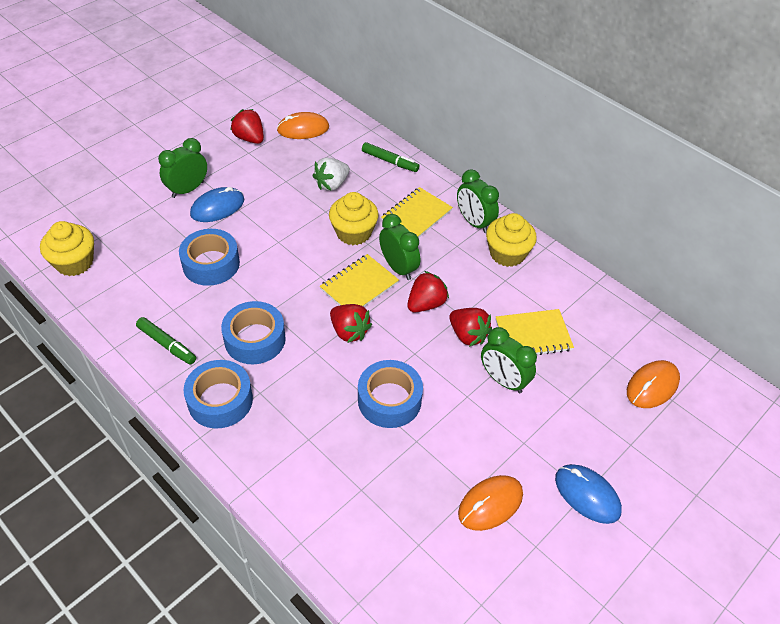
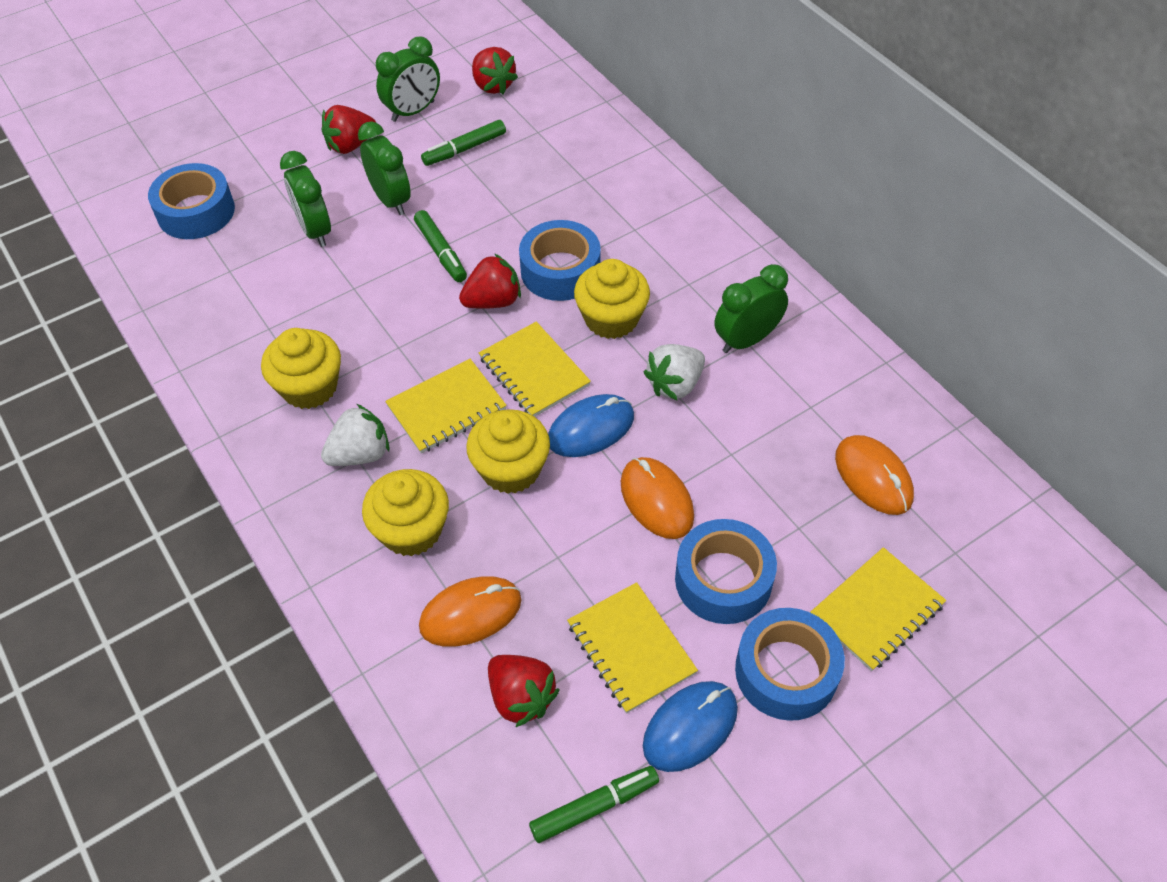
green marker: 2 -> 3
white strawberry: 1 -> 2
yellow cupcake: 3 -> 4
yellow notebook: 3 -> 4

